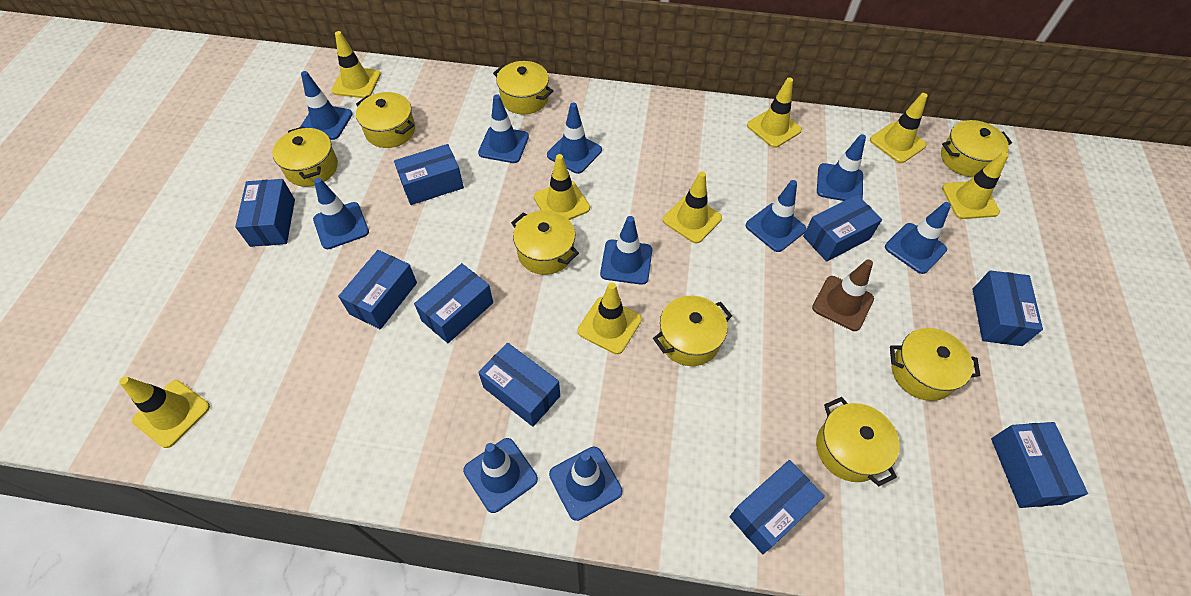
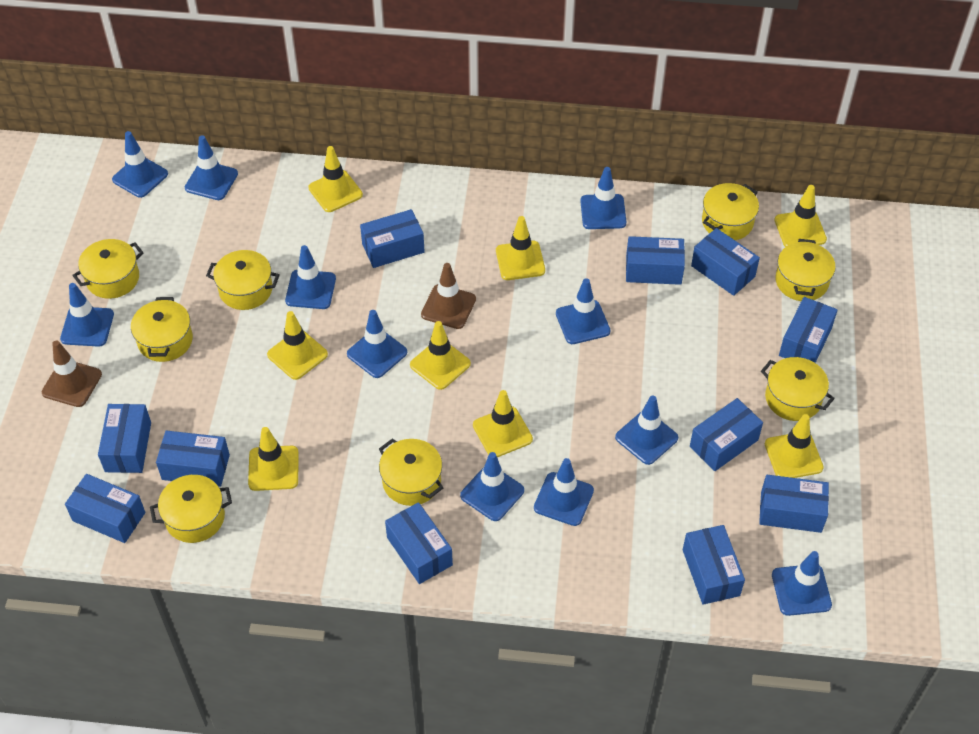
blue box: 9 -> 11
blue traffic cone: 10 -> 11
brown traffic cone: 1 -> 2

